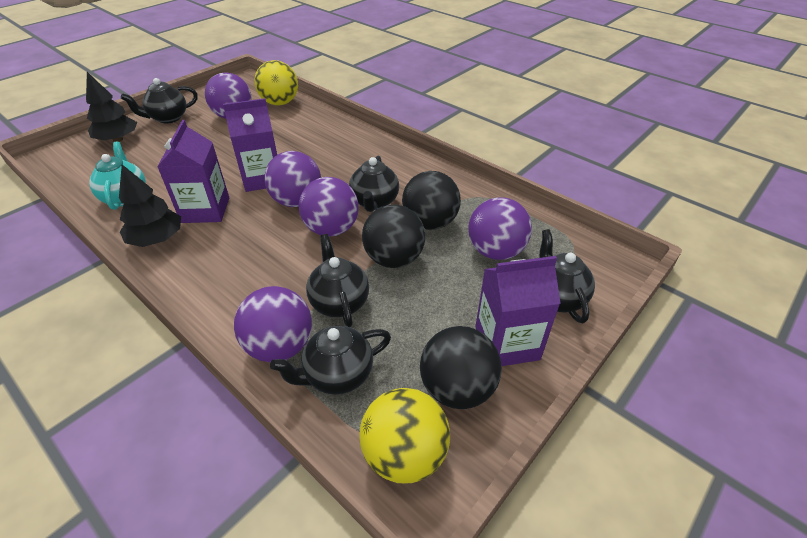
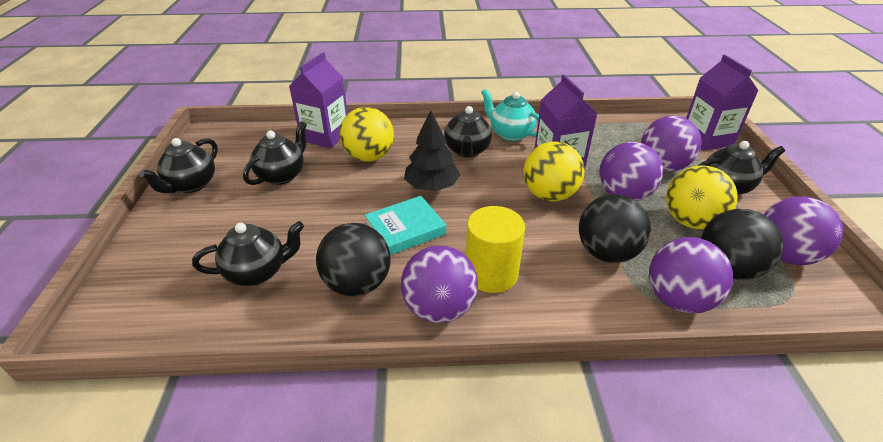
black tree: 2 -> 1
turquoise book: 0 -> 1
yellow ball: 2 -> 3
yellow cylinder: 0 -> 1

